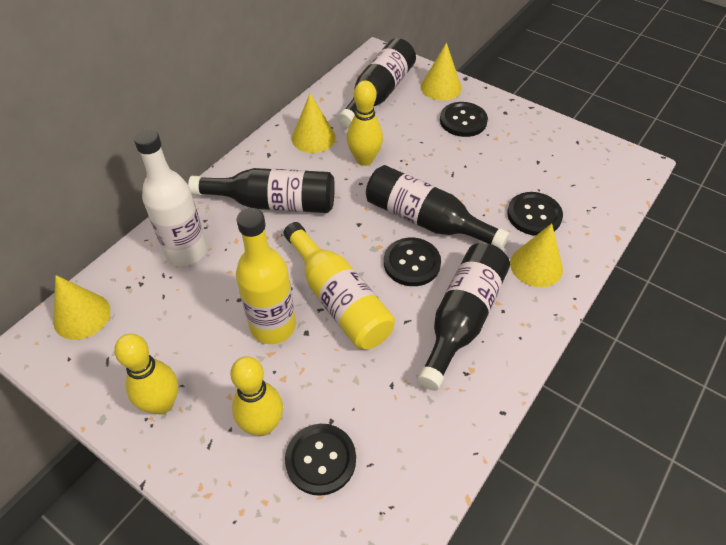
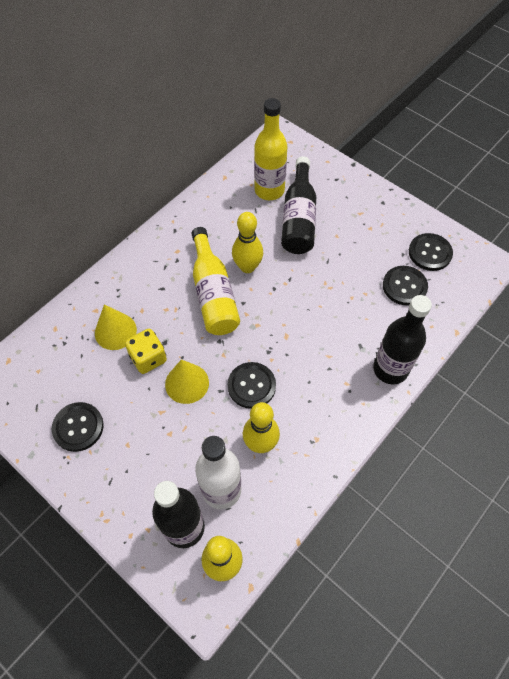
black bottle: 4 -> 3
yellow cone: 4 -> 2
yellow dice: 0 -> 1

